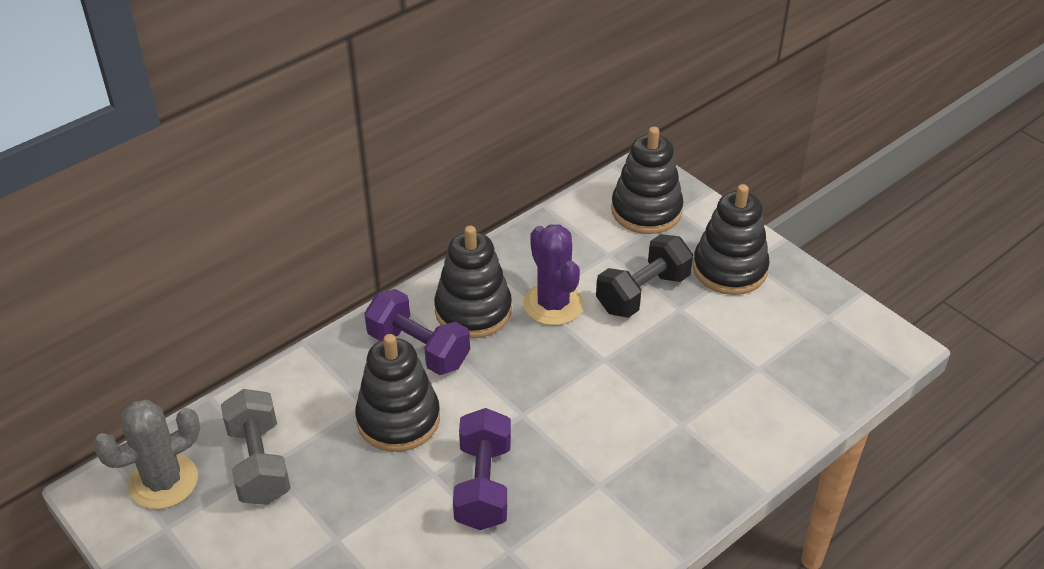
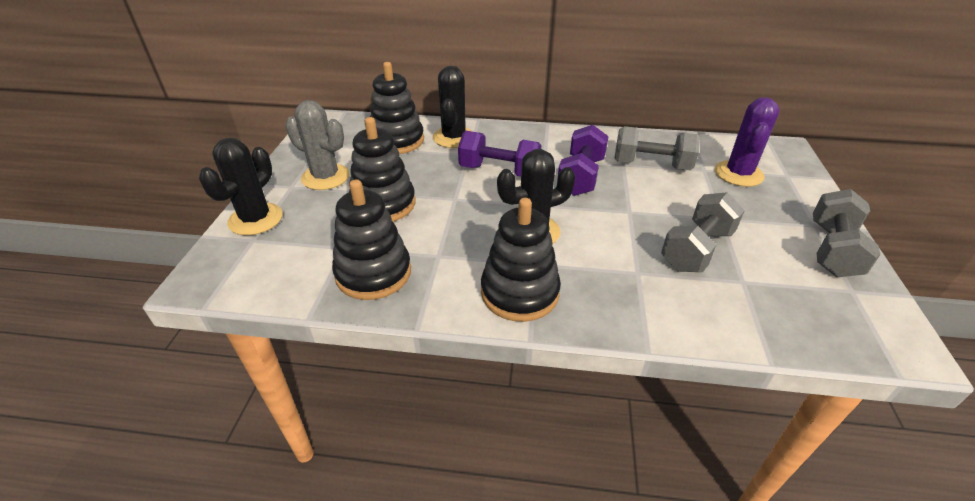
black cactus: 0 -> 3
black dumbbell: 1 -> 0
grey dumbbell: 1 -> 3

